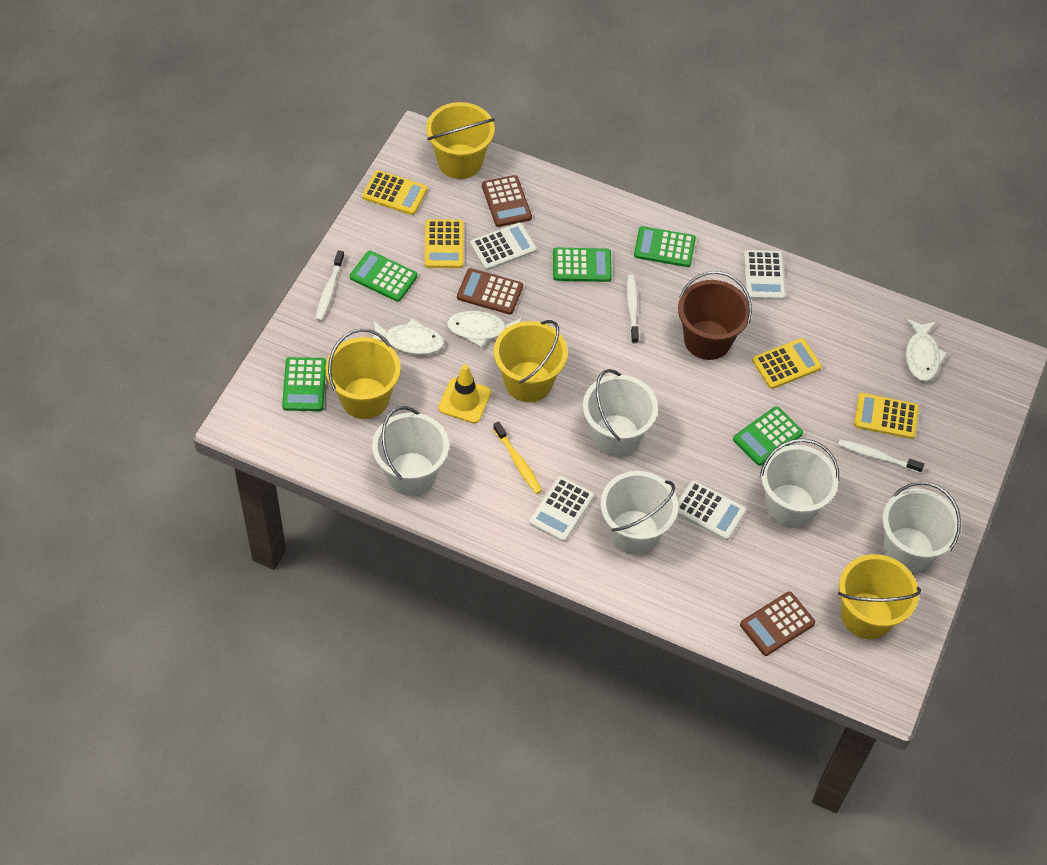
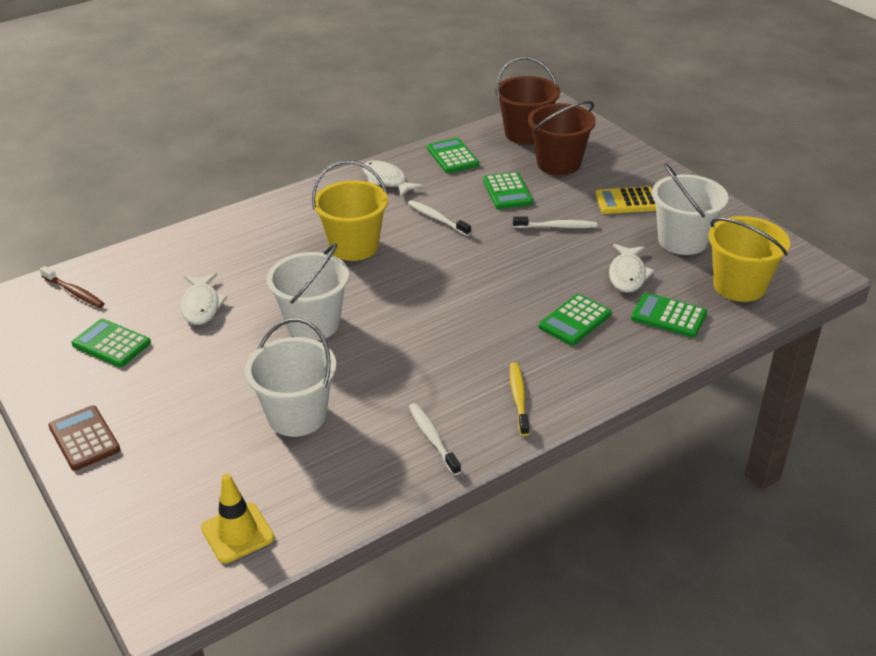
brown bucket: 1 -> 2
brown calculator: 3 -> 1
brown toothbrush: 0 -> 1
white bucket: 5 -> 3
white calculator: 4 -> 0
yellow bucket: 4 -> 2
yellow calculator: 4 -> 1

